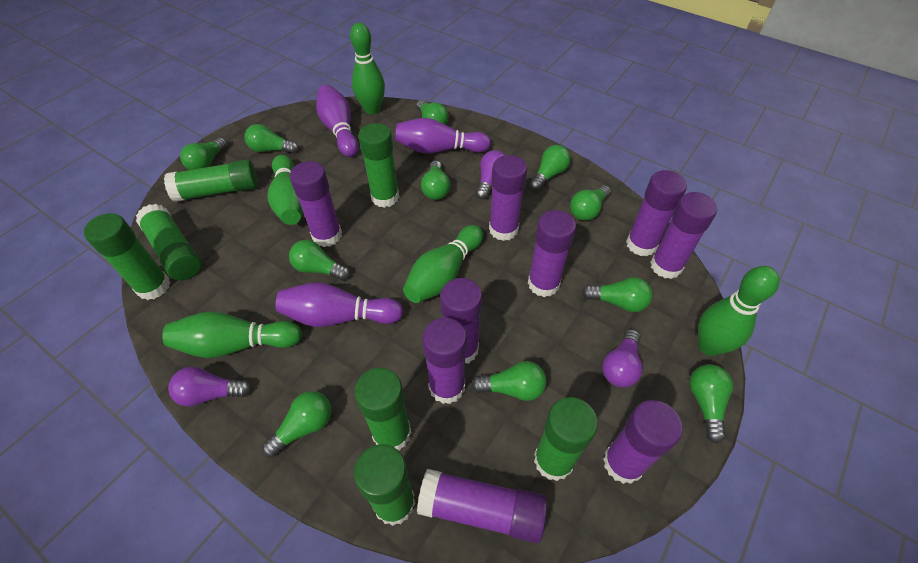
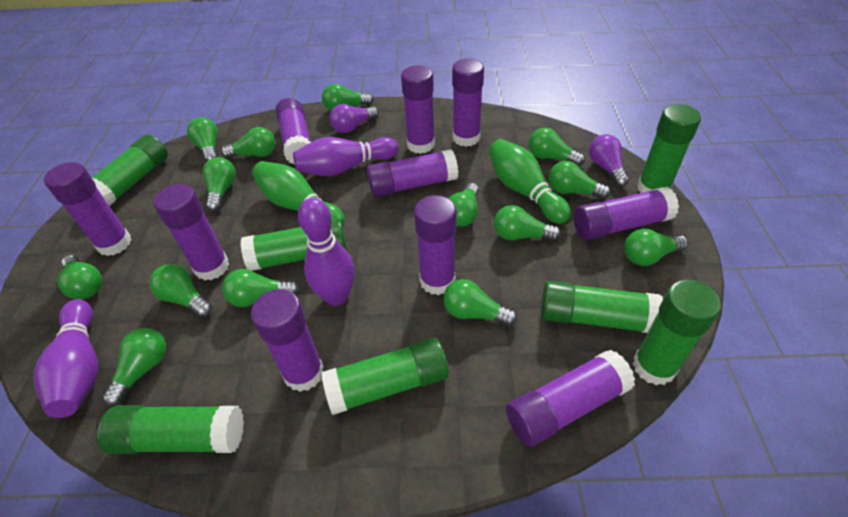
green bowling pin: 5 -> 2
green light bulb: 11 -> 14
purple glue stick: 9 -> 10
purple light bulb: 3 -> 2

